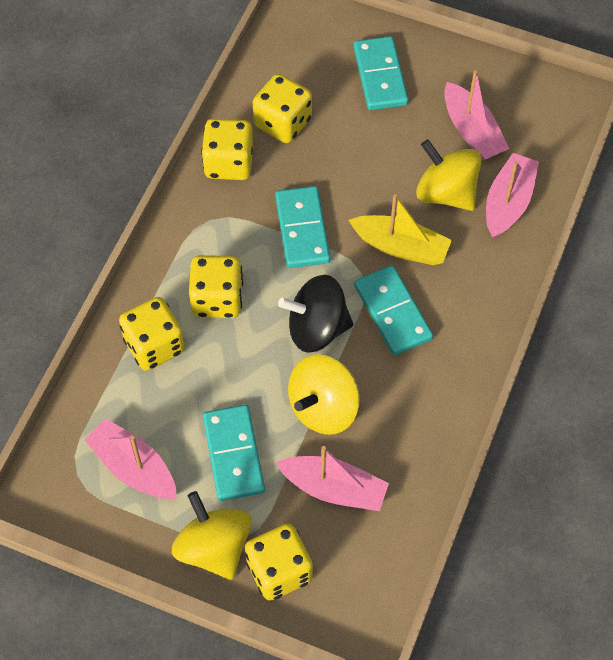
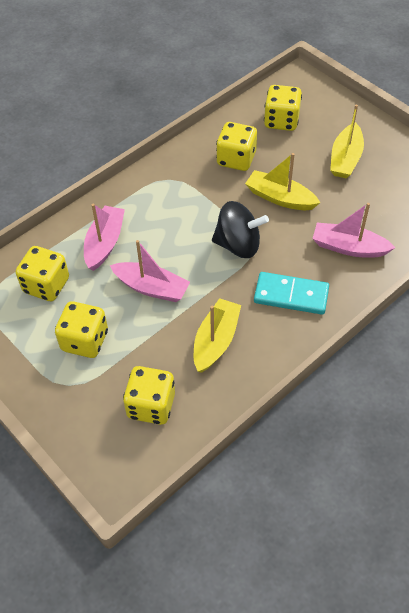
pink boat: 4 -> 3
turquoise domino: 4 -> 1
yellow boat: 1 -> 3
yellow spinning top: 3 -> 0

